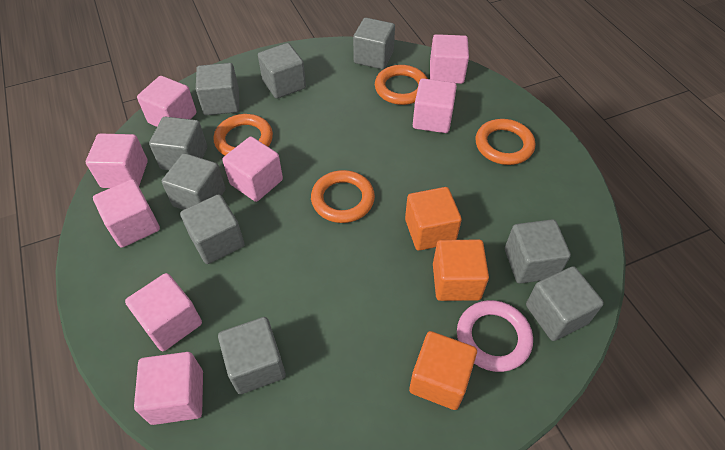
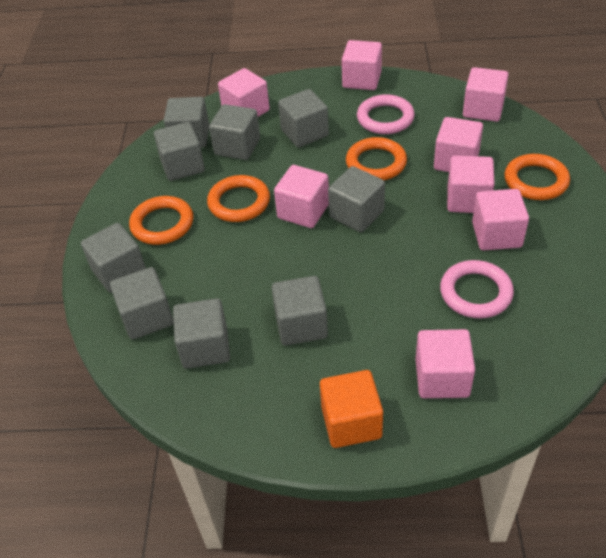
orange cube: 3 -> 1
pink ring: 1 -> 2

